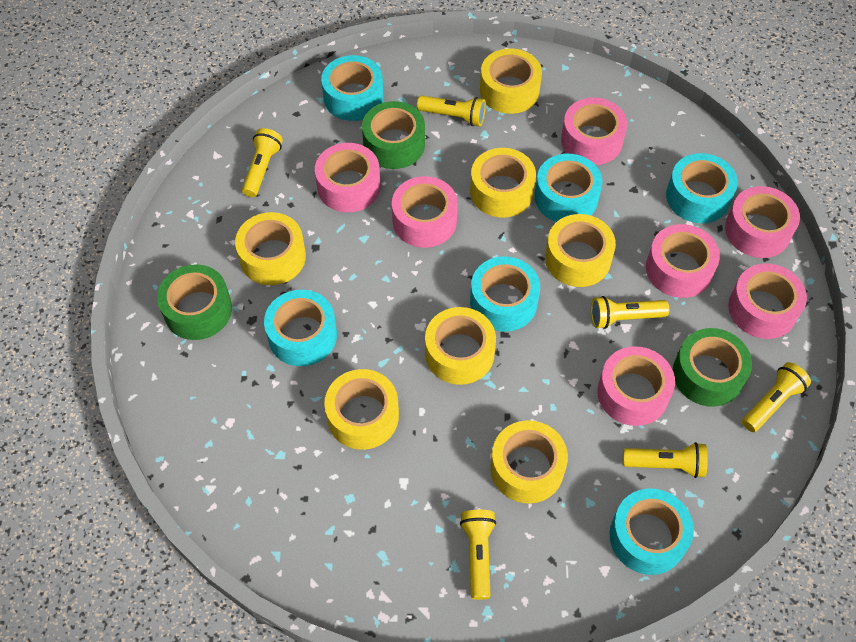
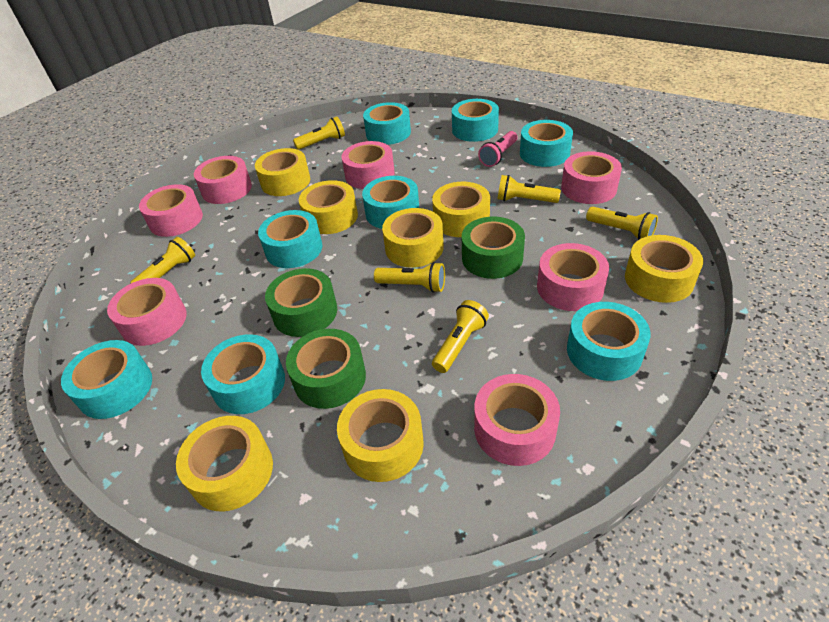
pink flashlight: 0 -> 1
turquoise tape: 6 -> 8

